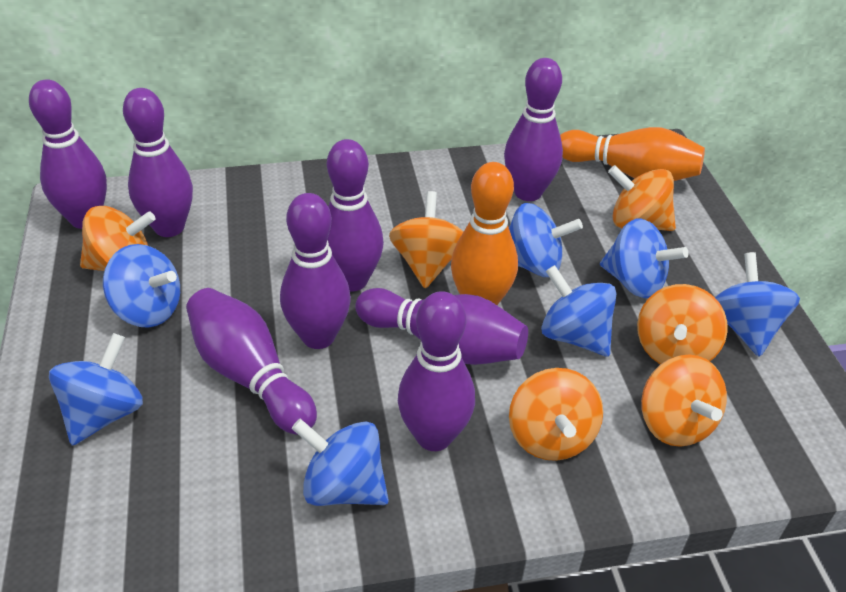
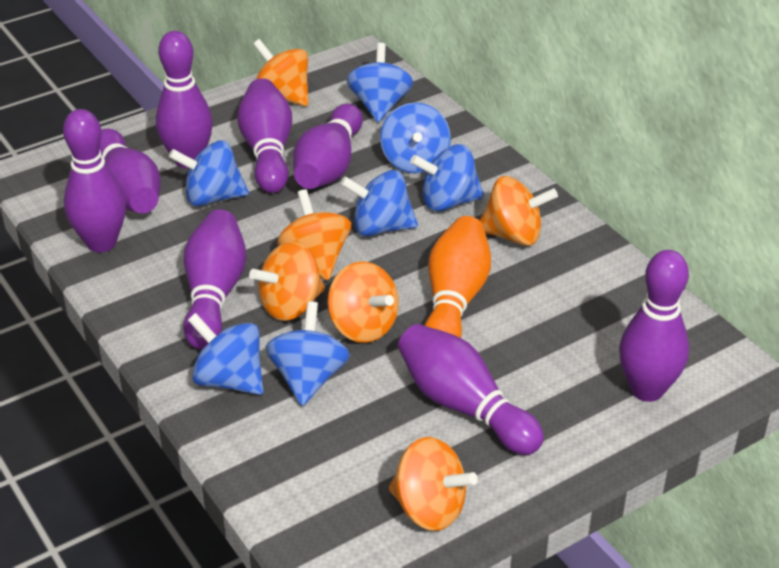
orange bowling pin: 2 -> 1

